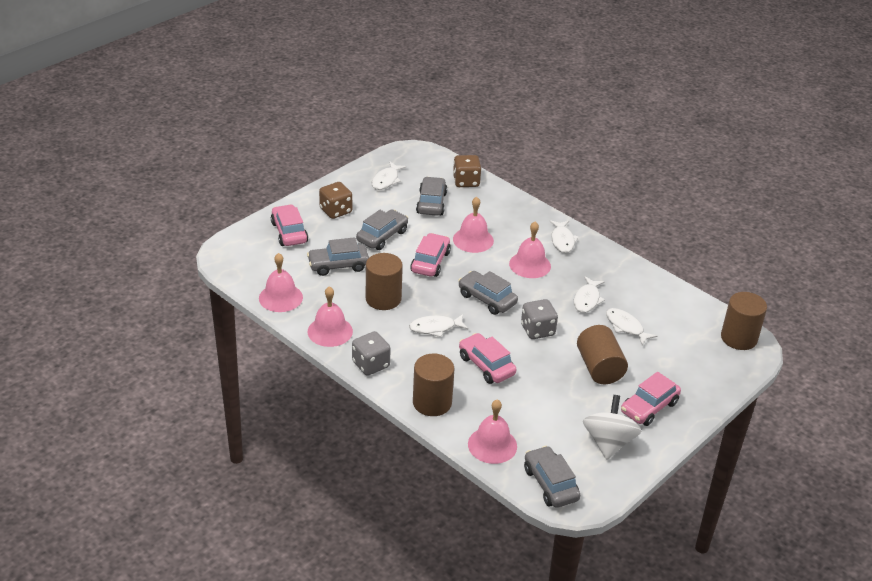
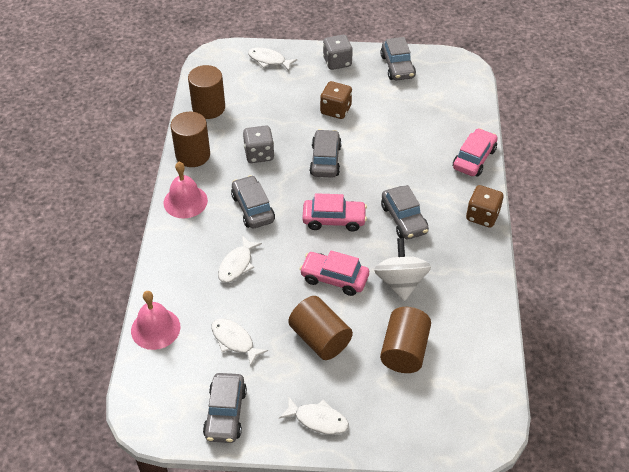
pink bell: 5 -> 2
pink car: 4 -> 3
white fish: 5 -> 4

